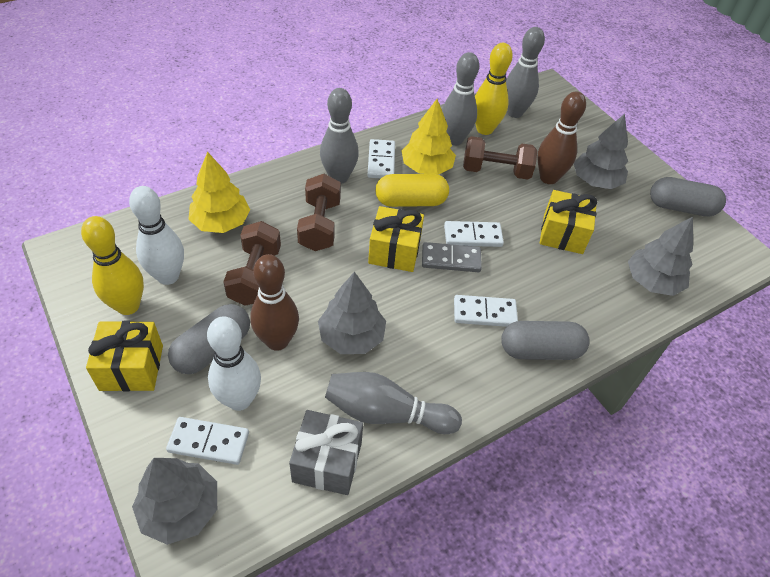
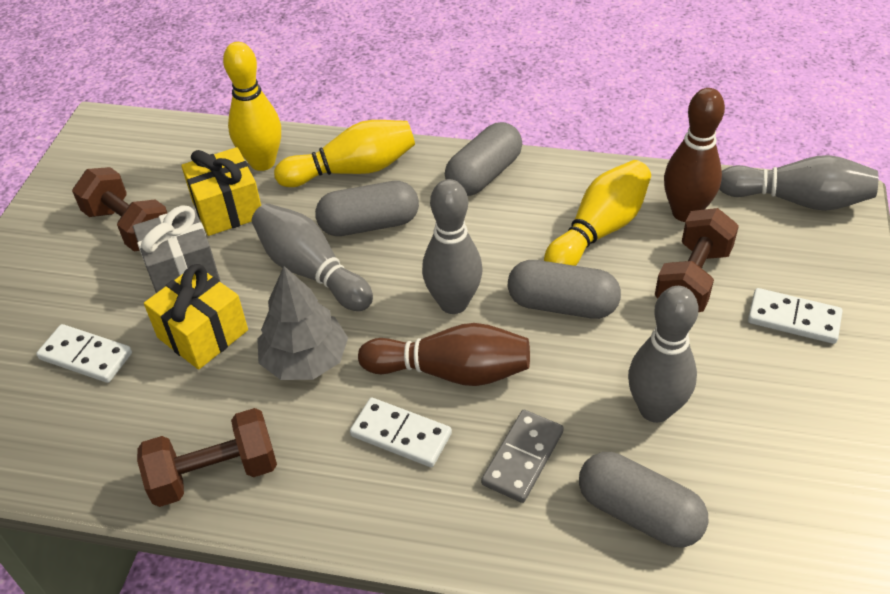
grey capsule: 3 -> 4
grey tree: 4 -> 1
white bowling pin: 2 -> 0
white domino: 4 -> 3
yellow bowling pin: 2 -> 3
yellow capsule: 1 -> 0
yellow gift: 3 -> 2
yellow tree: 2 -> 0

